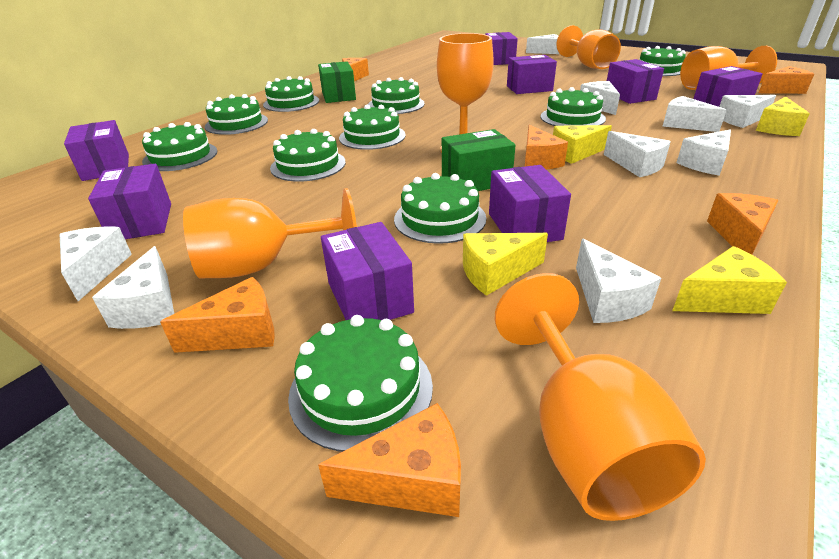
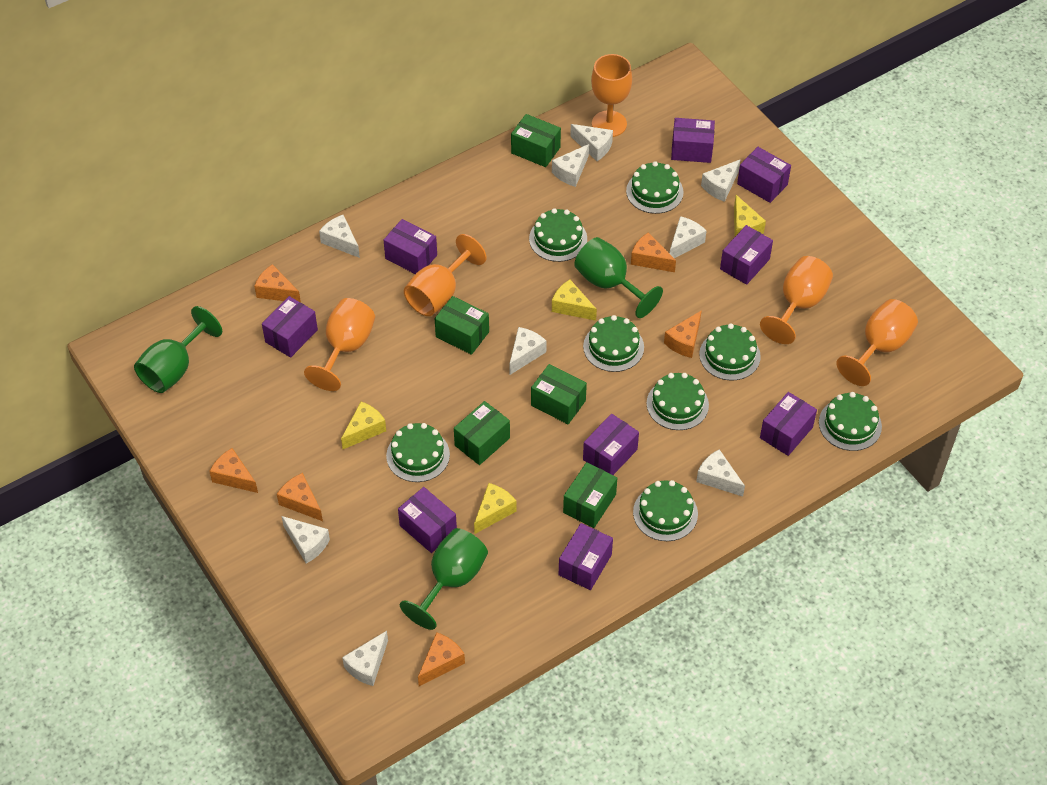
green box: 2 -> 5
green cake: 10 -> 8
green goblet: 0 -> 3
purple box: 8 -> 9

